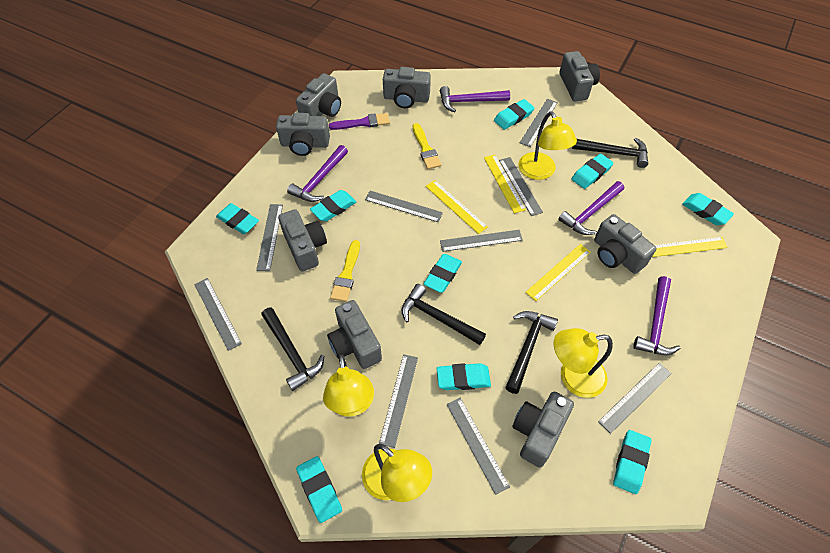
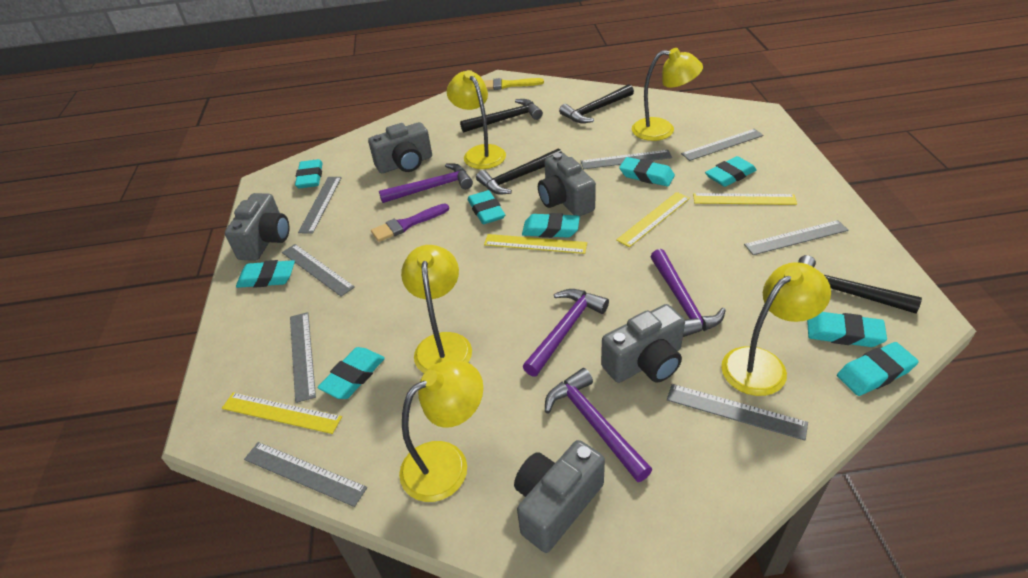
grey camera: 8 -> 5
grey ruler: 9 -> 8
yellow brush: 2 -> 1
yellow lamp: 4 -> 5

